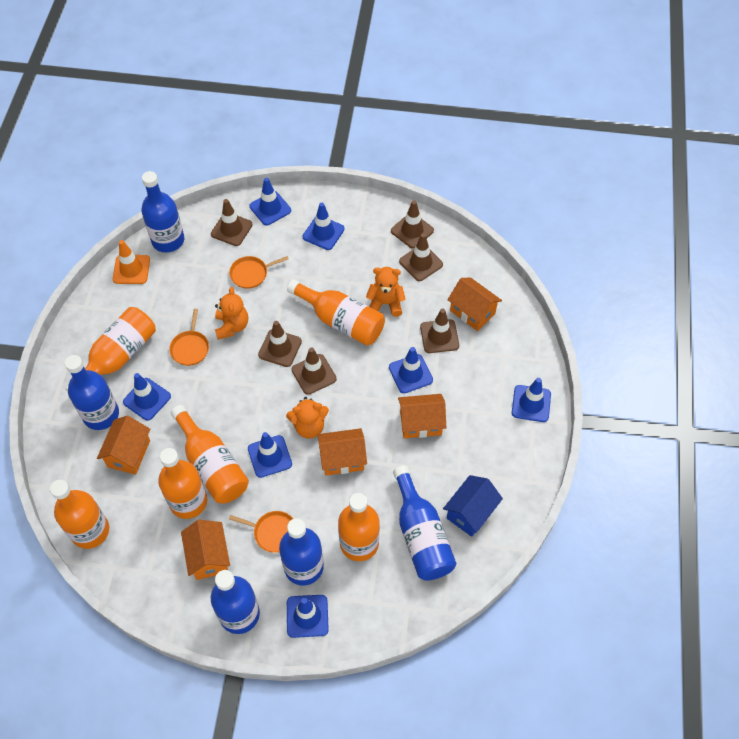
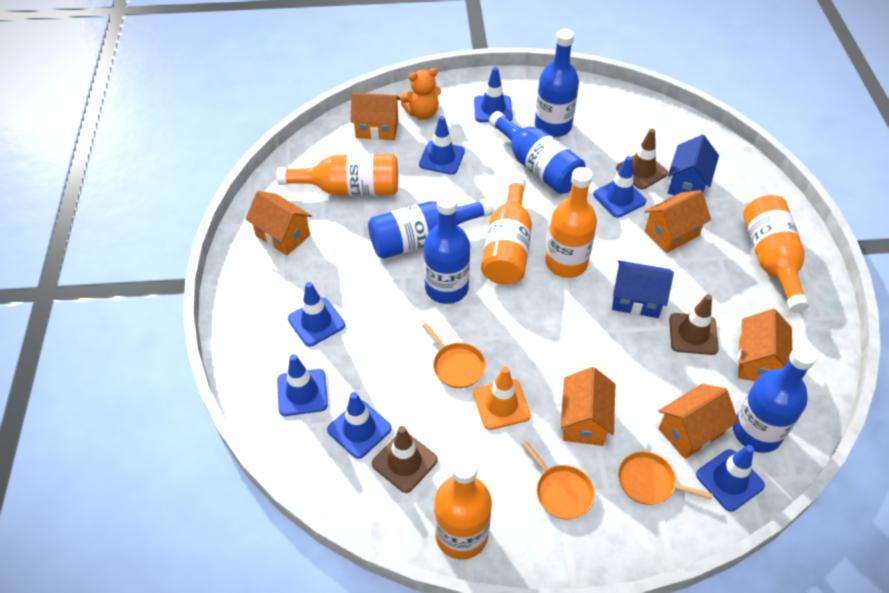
blue house: 1 -> 2
brown traffic cone: 6 -> 3
orange bottle: 6 -> 5
orange house: 5 -> 6
orange teddy bear: 3 -> 1

